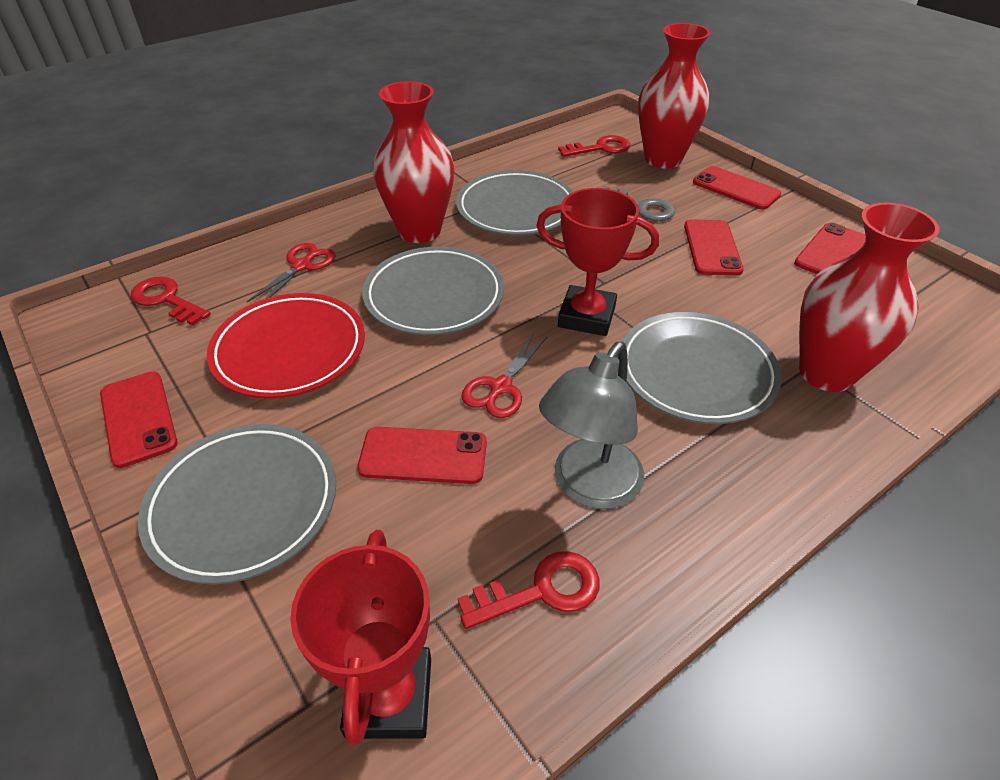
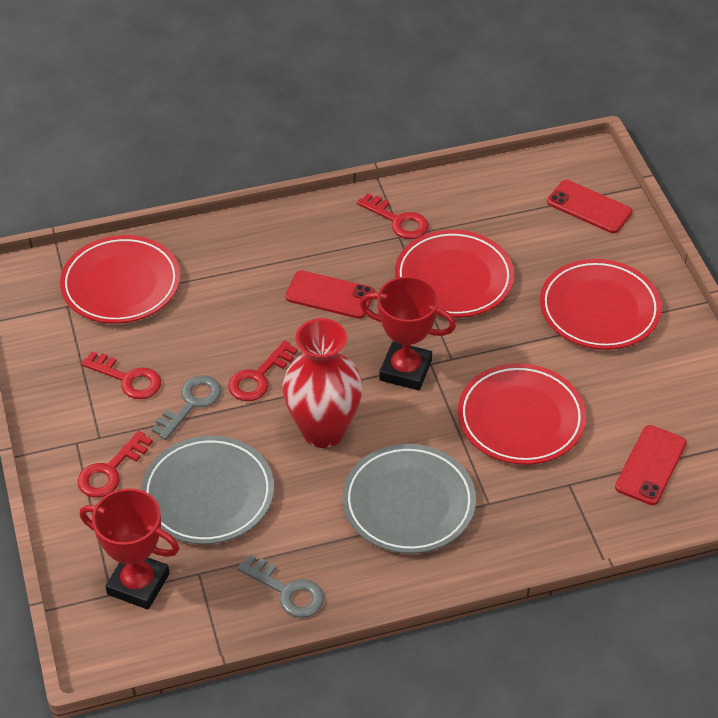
grey key: 1 -> 2
grey lamp: 1 -> 0
grey plate: 4 -> 2
red key: 3 -> 4
red phone: 5 -> 3
red plate: 1 -> 4
red scissors: 2 -> 0
red vase: 3 -> 1

